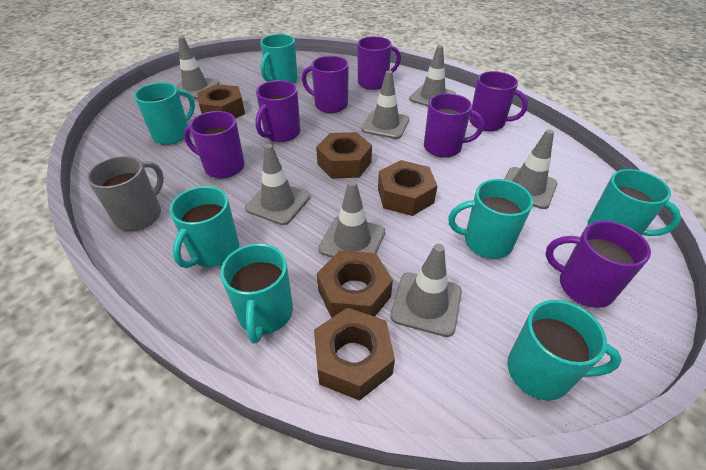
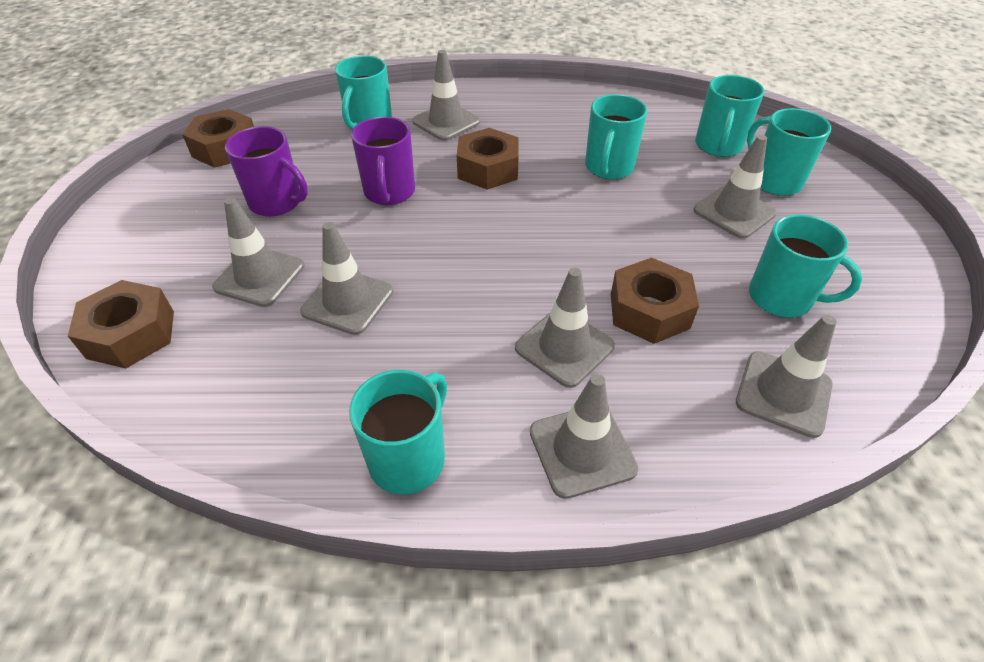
brown nut: 5 -> 4
grey mug: 1 -> 0
purple mug: 7 -> 2
turquoise mug: 7 -> 6

